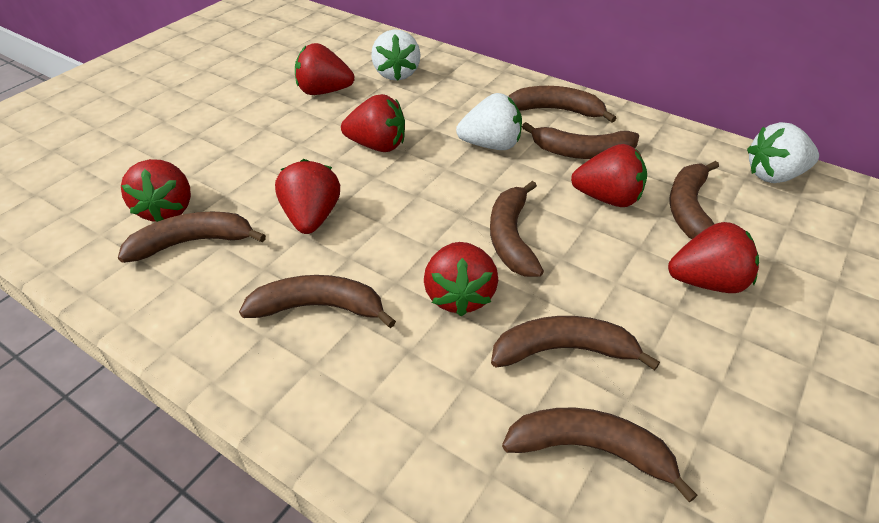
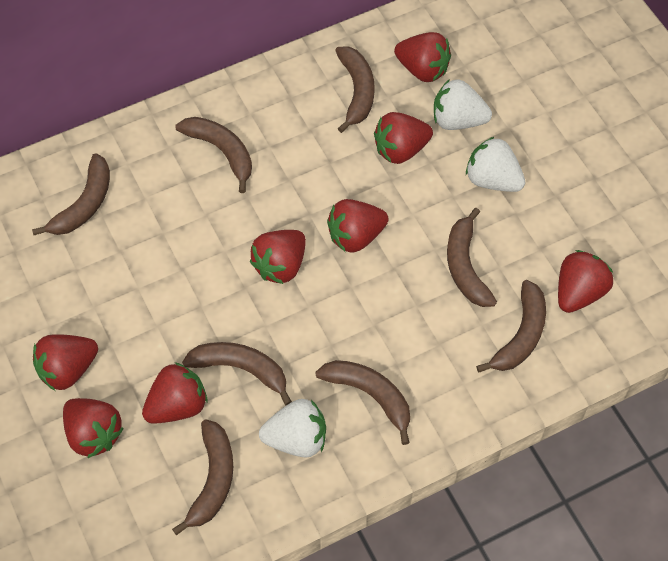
red strawberry: 7 -> 8

